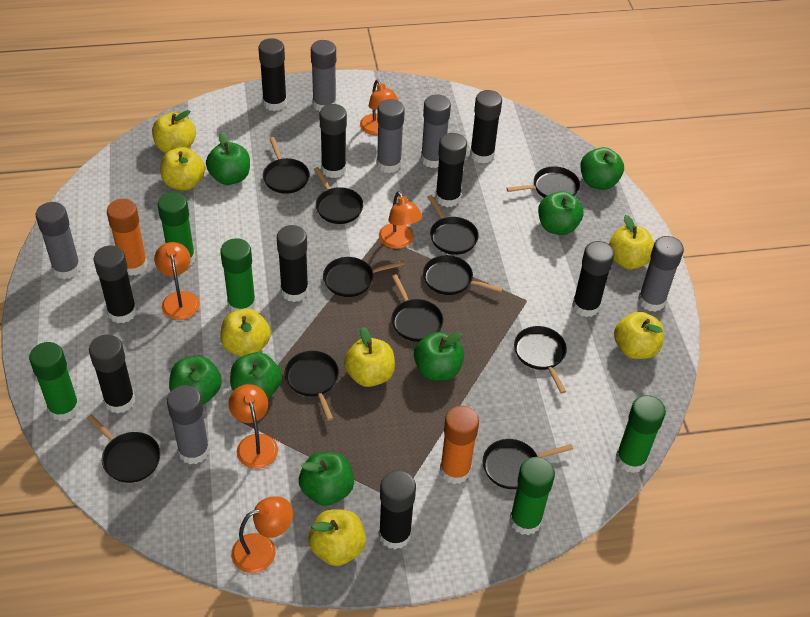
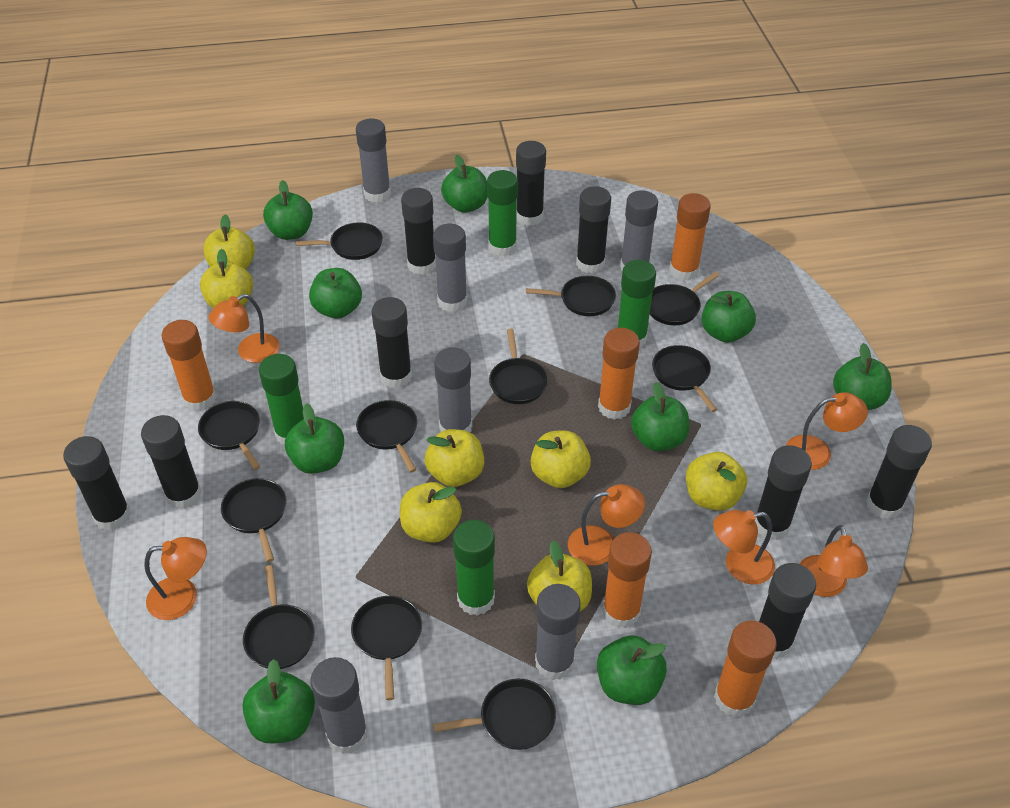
green apple: 7 -> 9
green glue stick: 5 -> 4
orange glue stick: 2 -> 5
orange lamp: 5 -> 6

